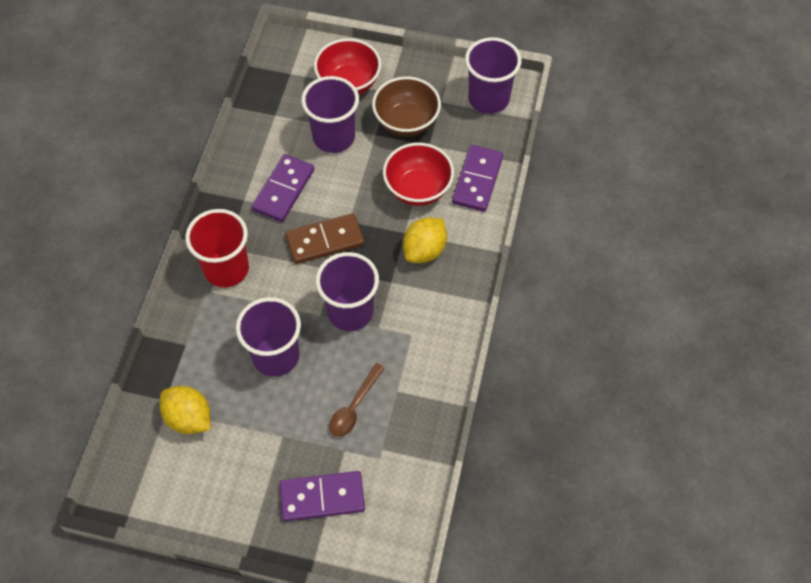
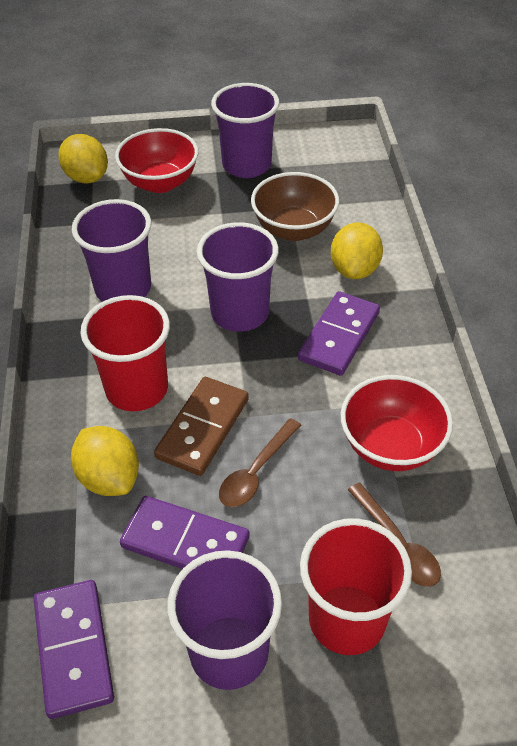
brown spoon: 1 -> 2
red cup: 1 -> 2
yellow lemon: 2 -> 3

